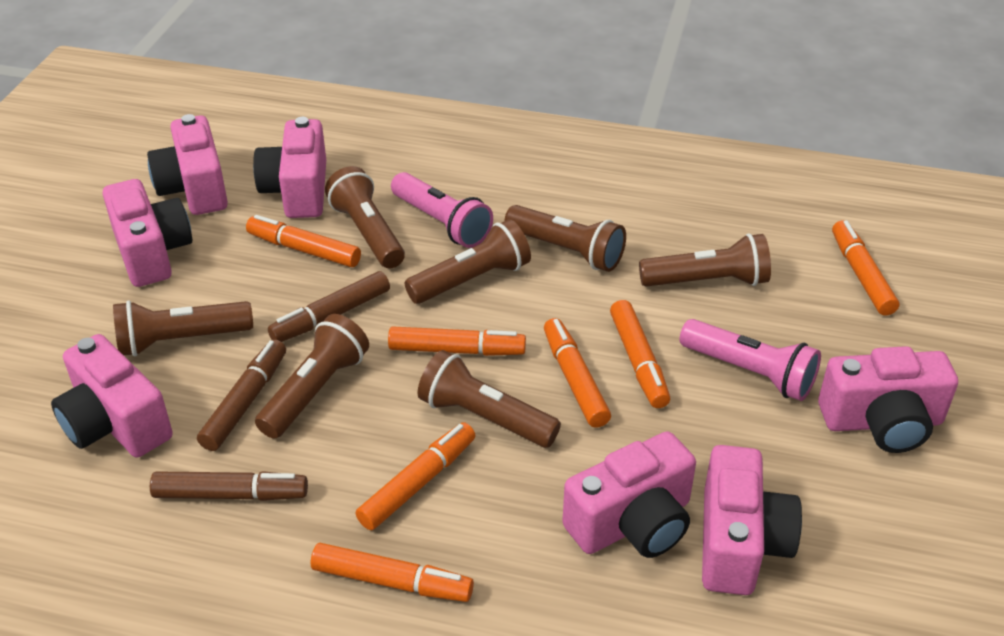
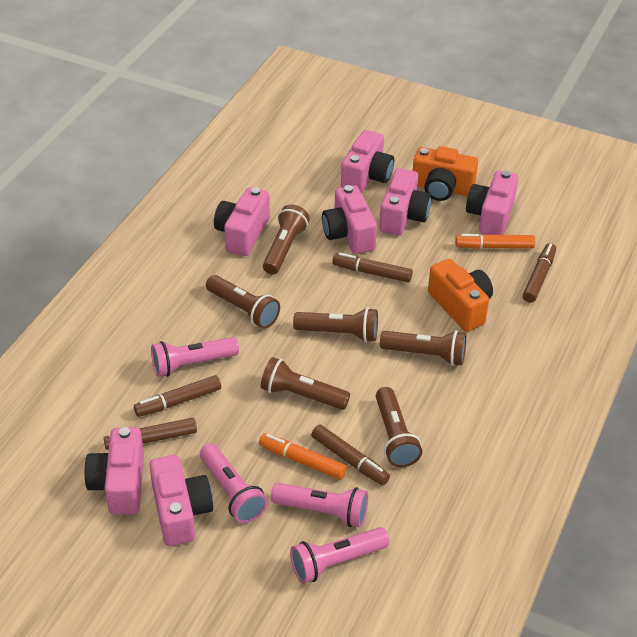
brown flashlight: 7 -> 6
brown marker: 3 -> 5
orange camera: 0 -> 2
orange marker: 7 -> 2
pink flashlight: 2 -> 4

